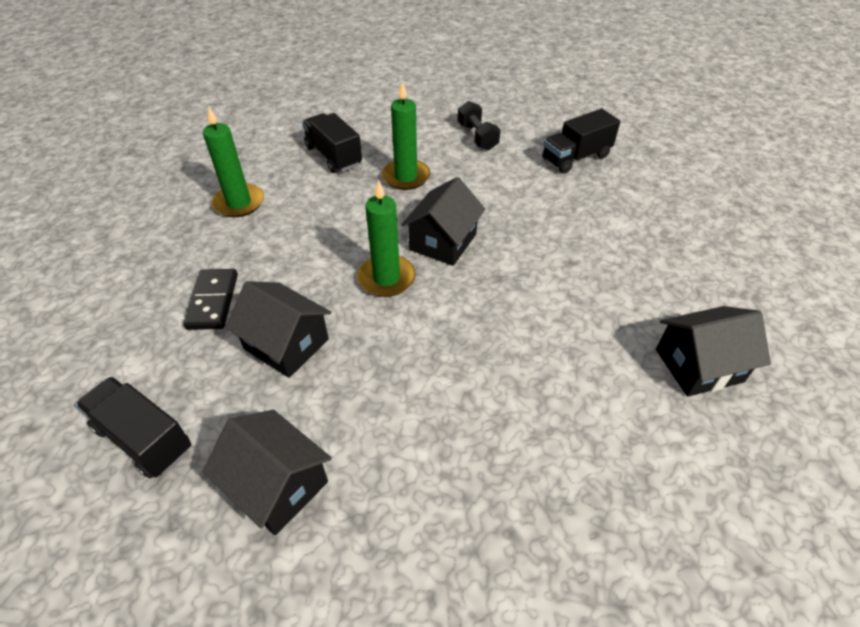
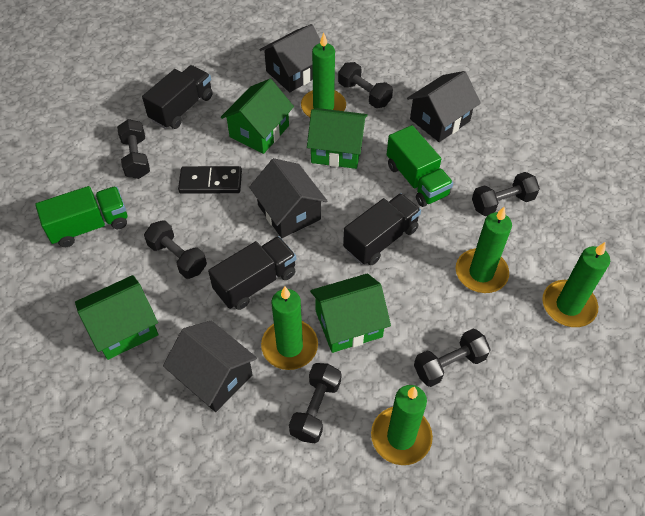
black dumbbell: 1 -> 6
green candle: 3 -> 5
green house: 0 -> 4
green truck: 0 -> 2

